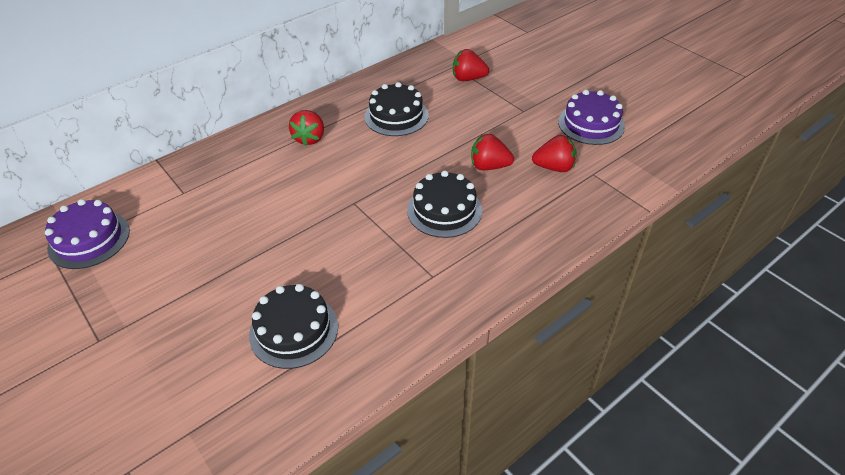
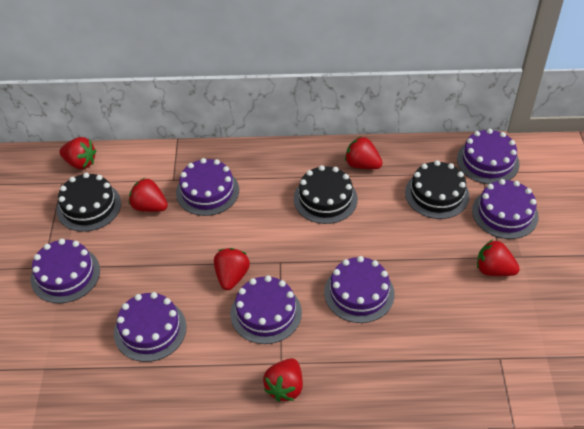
purple cake: 2 -> 7
red strawberry: 4 -> 6

